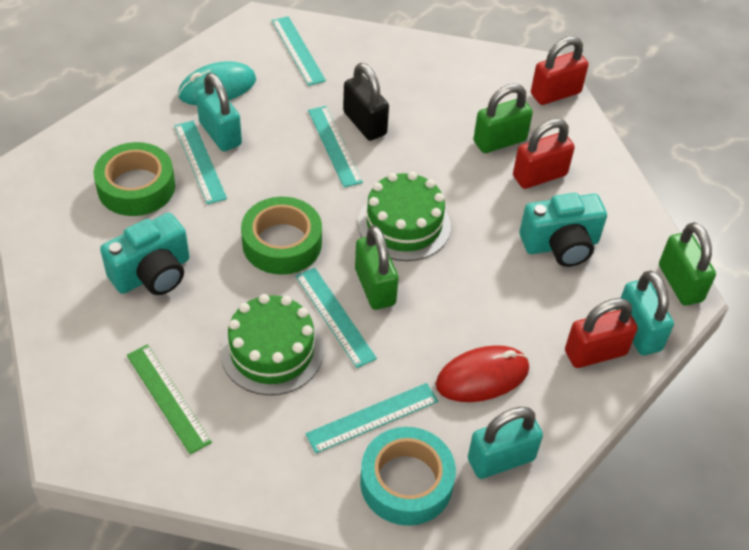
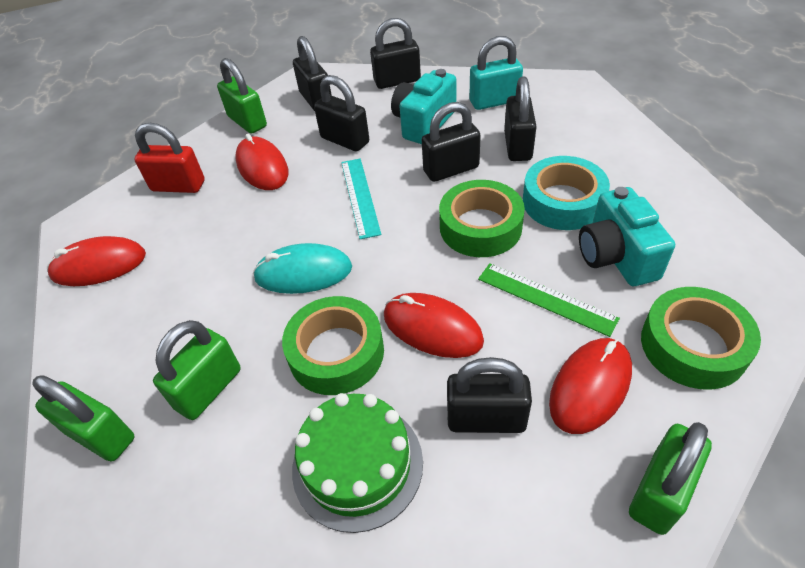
black padlock: 1 -> 6
green cake: 2 -> 1
green padlock: 3 -> 4
green tape: 2 -> 3
red mouse: 1 -> 4
red padlock: 3 -> 1
turquoise padlock: 3 -> 1
turquoise ruler: 5 -> 1

